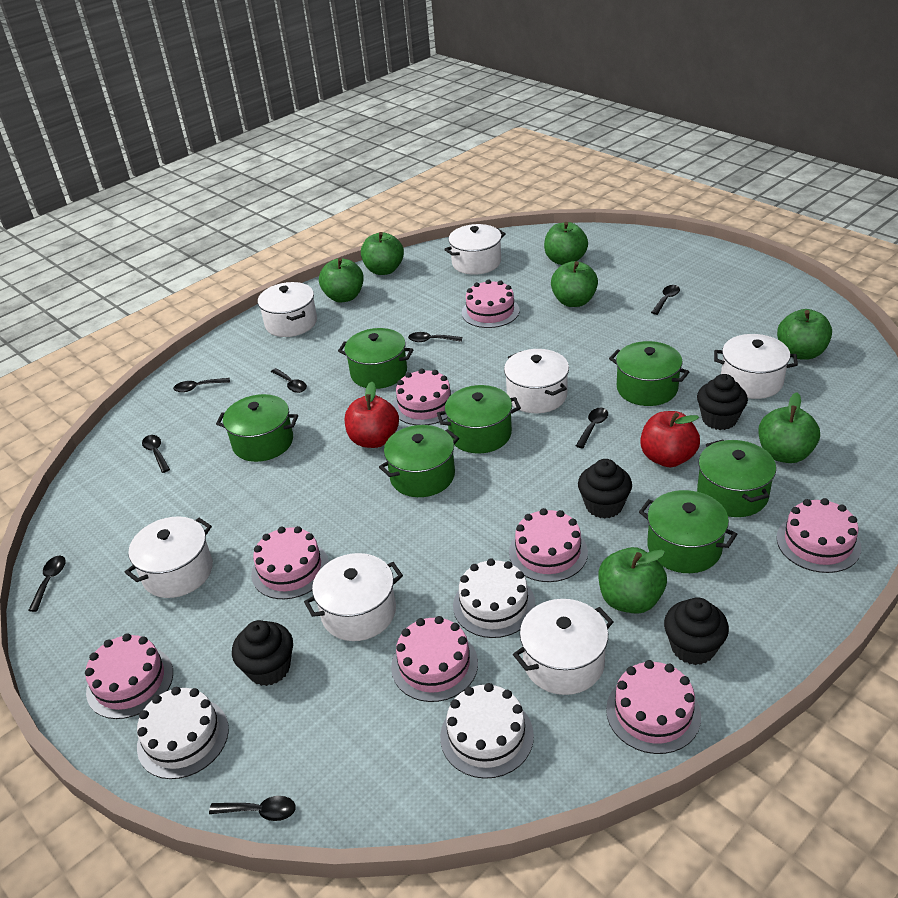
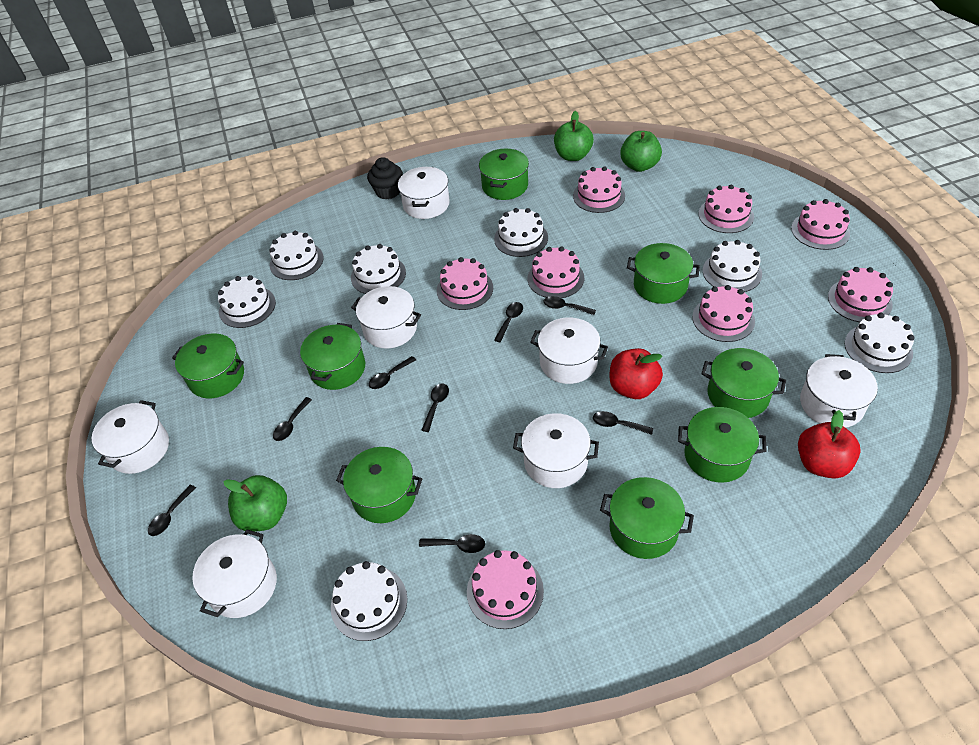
black cupcake: 4 -> 1
green apple: 7 -> 3
green pot: 7 -> 8
white cake: 3 -> 7

